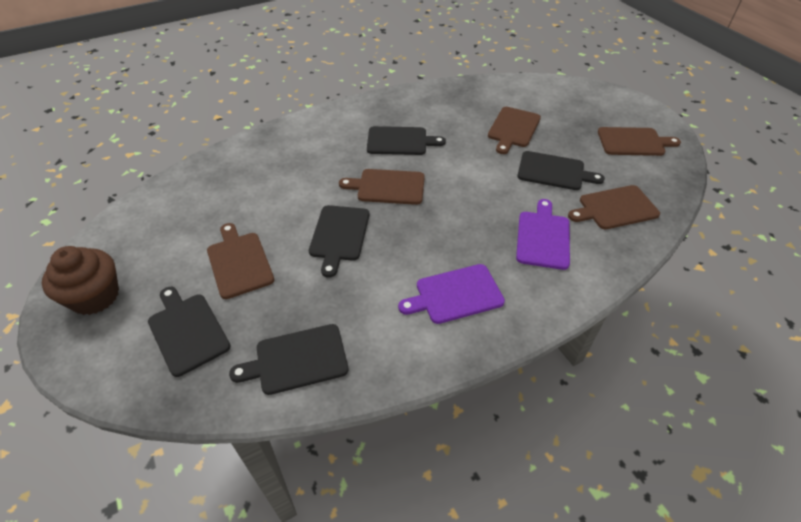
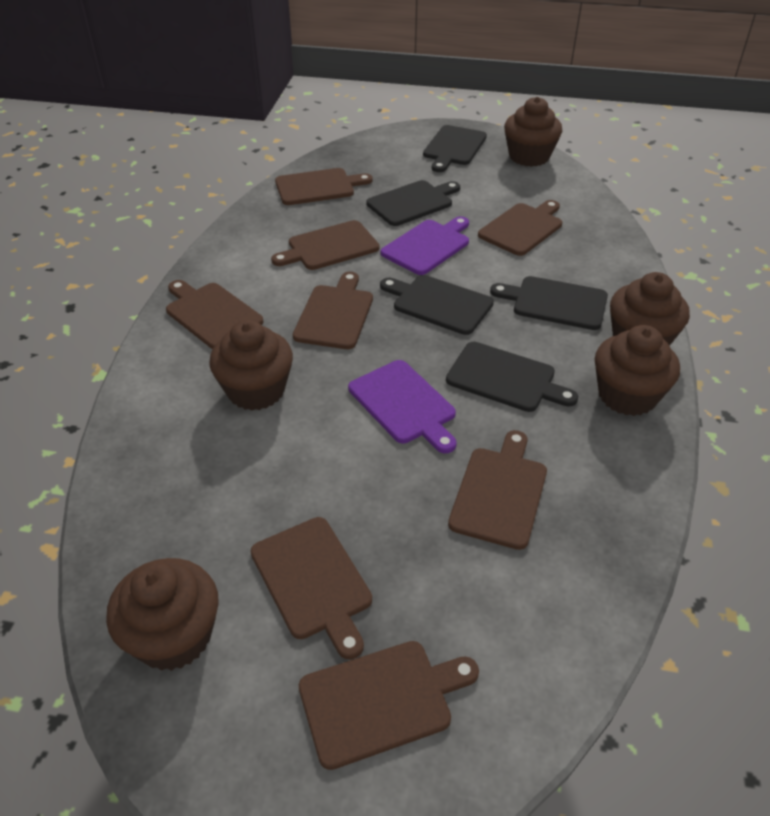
brown cupcake: 1 -> 5
brown cutting board: 5 -> 8

